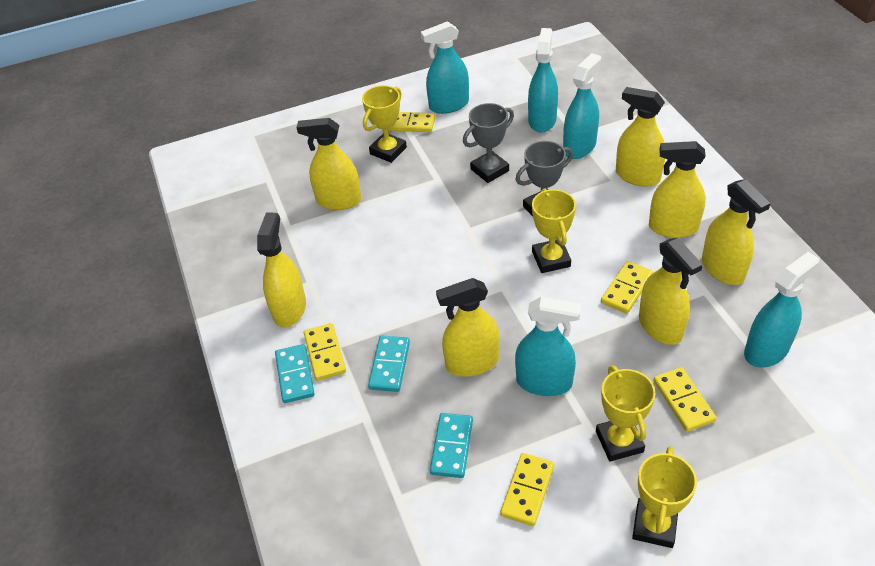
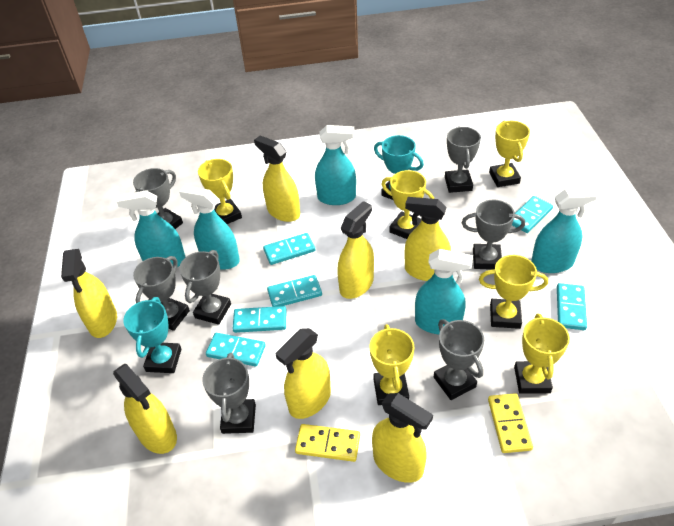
grey trophy: 2 -> 7
turquoise domino: 3 -> 6
turquoise trophy: 0 -> 2
yellow domino: 5 -> 2
yellow trophy: 4 -> 6

